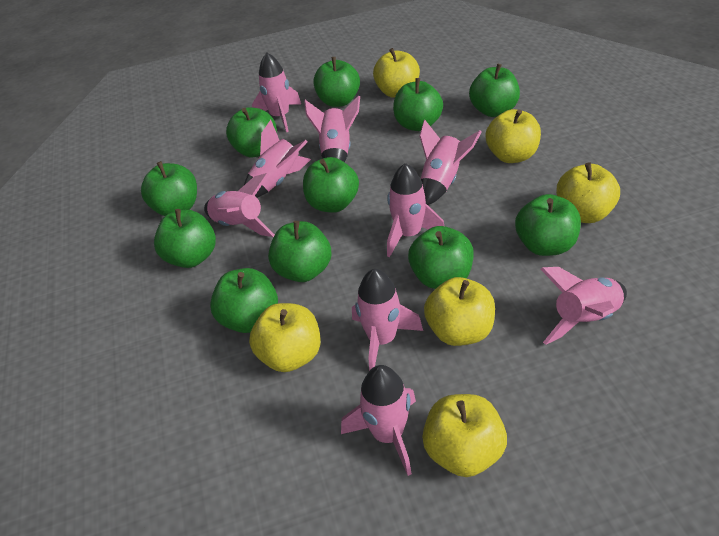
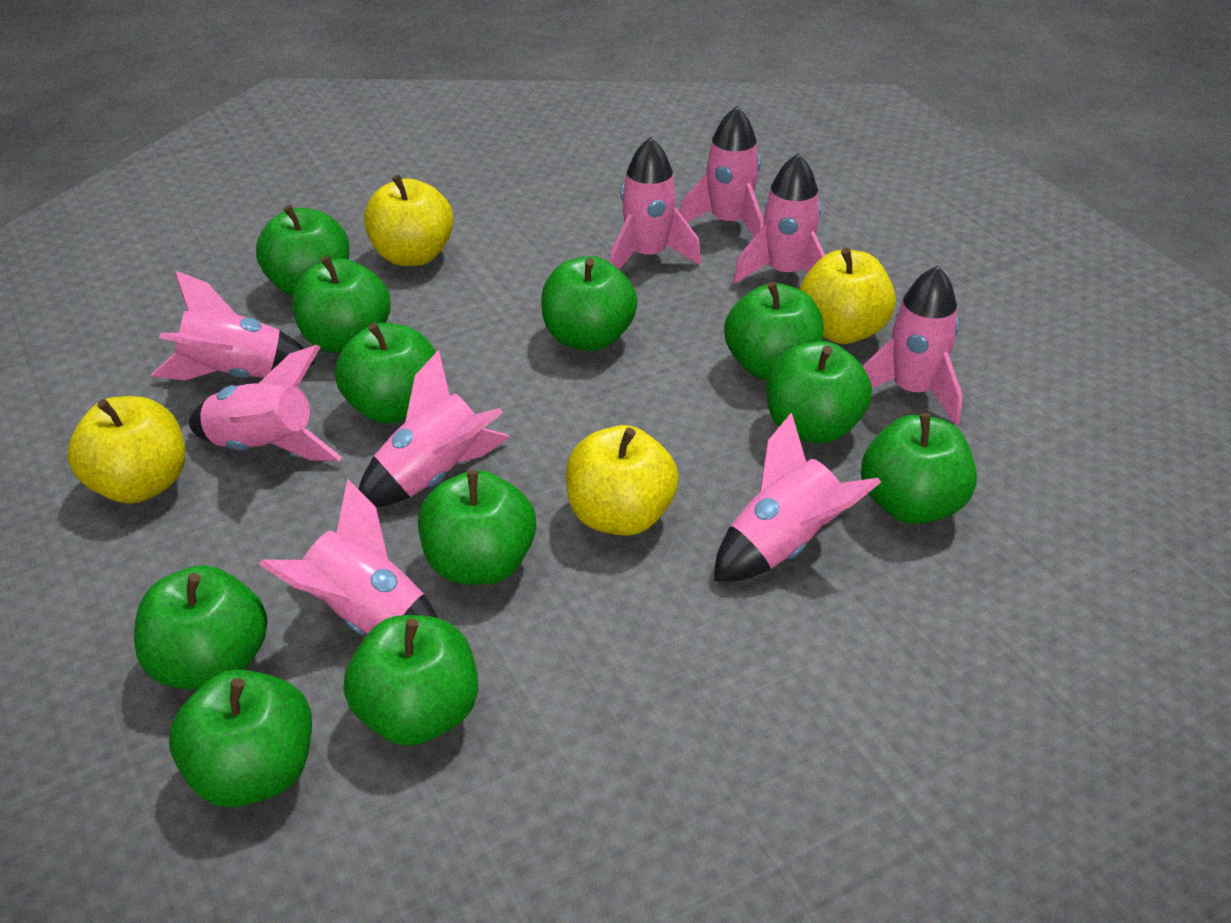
yellow apple: 6 -> 4

